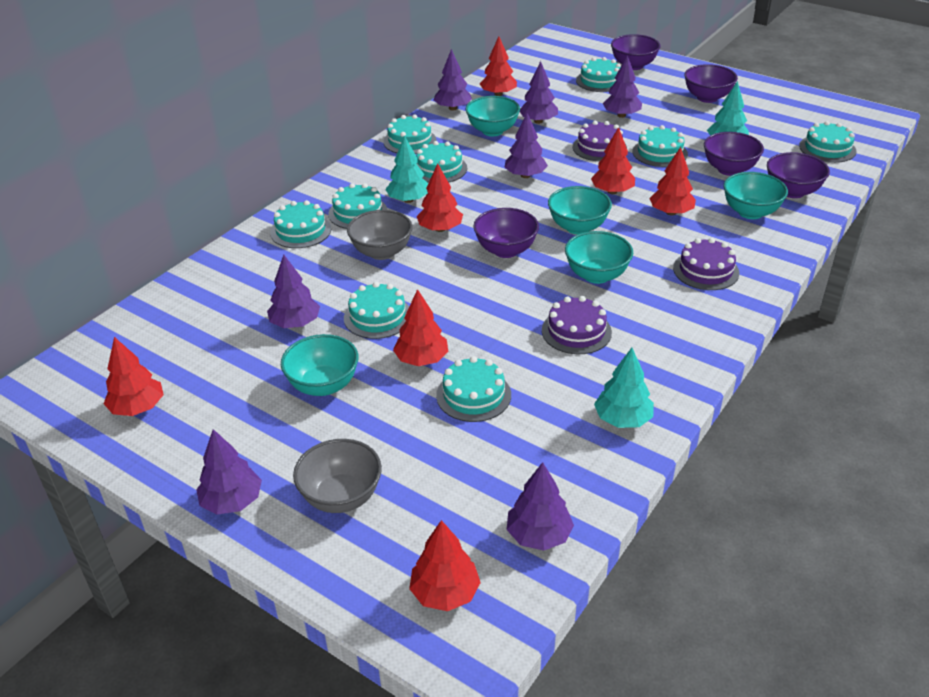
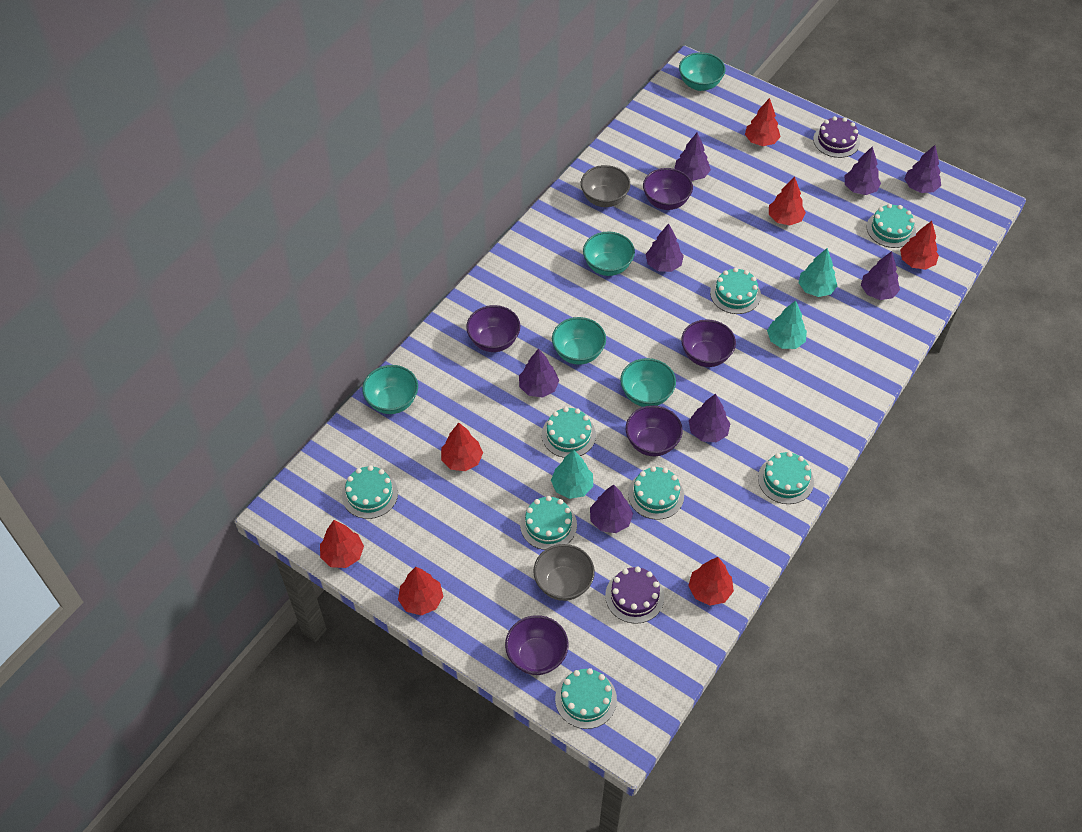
purple cake: 3 -> 2
purple tree: 7 -> 8
turquoise cake: 9 -> 8

